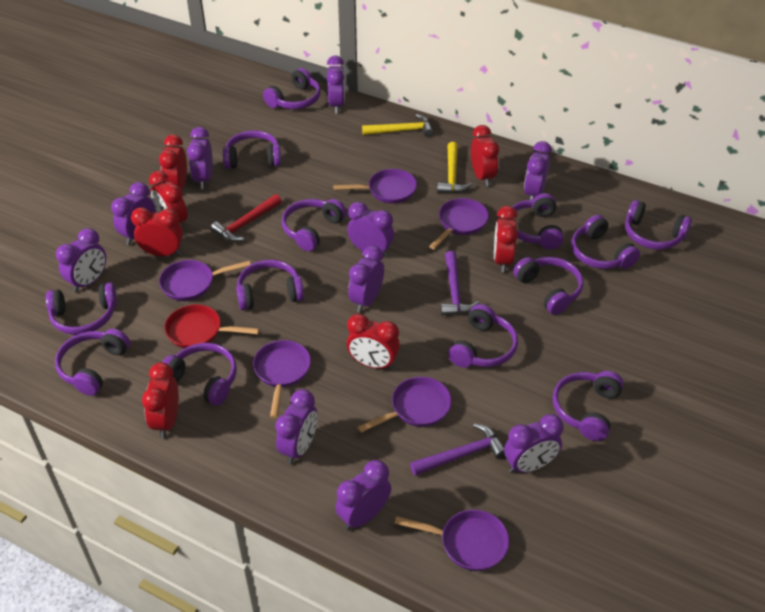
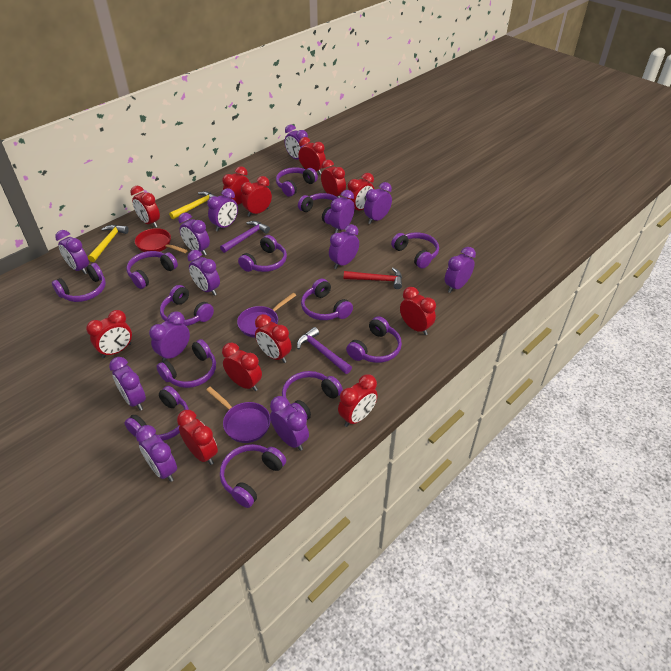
purple clock: 10 -> 13
purple pan: 6 -> 2
red clock: 7 -> 12

